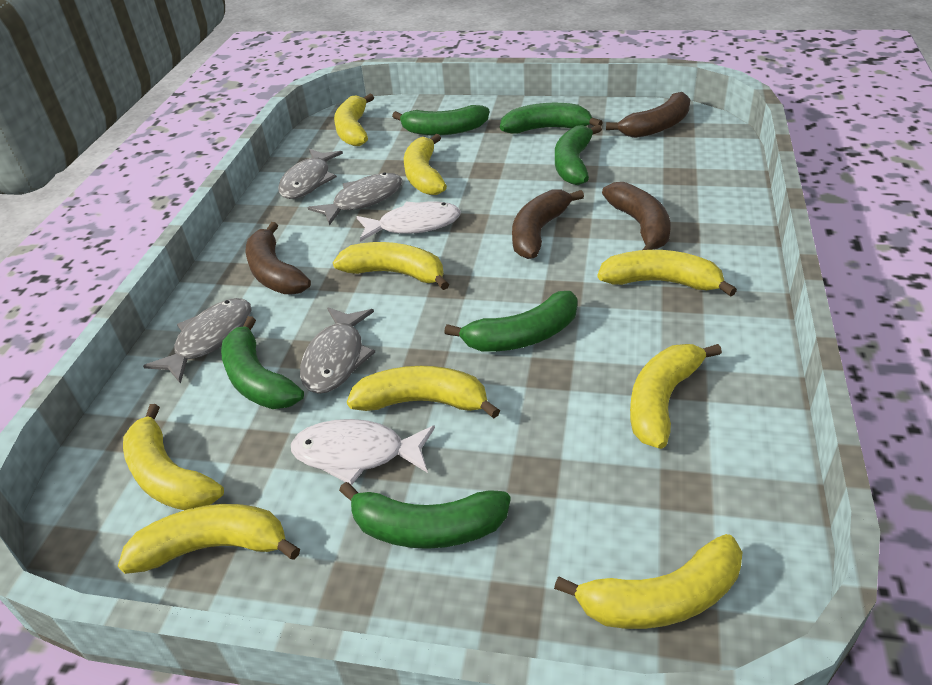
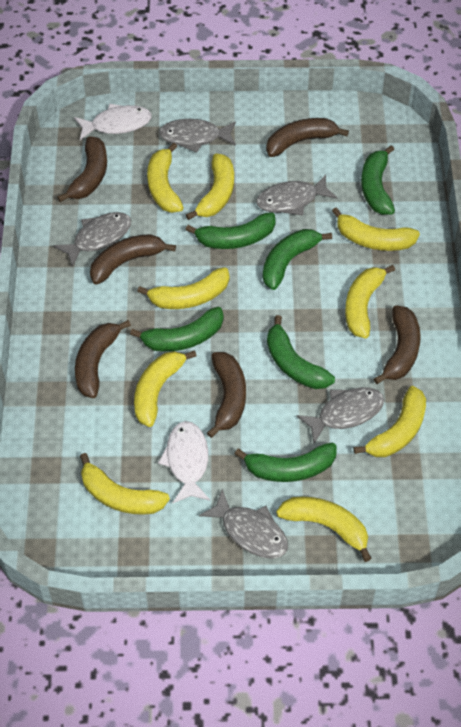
brown banana: 4 -> 6
grey fish: 4 -> 5

